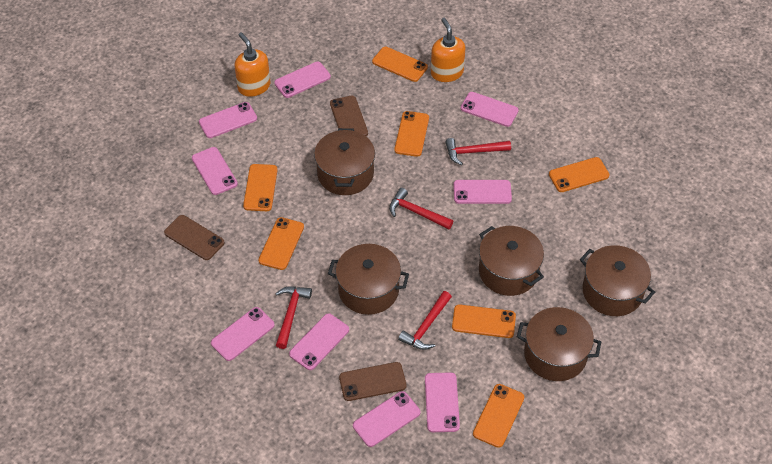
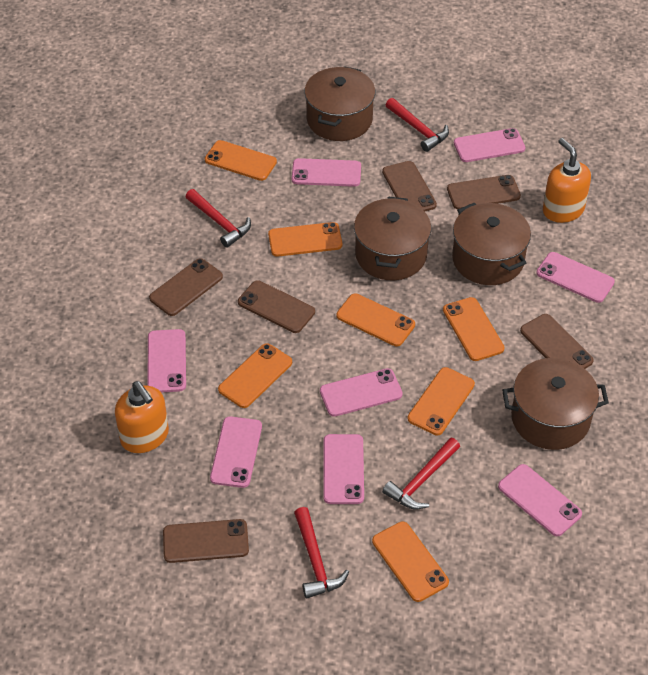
brown phone: 3 -> 6
brown pot: 5 -> 4
pink phone: 9 -> 8

